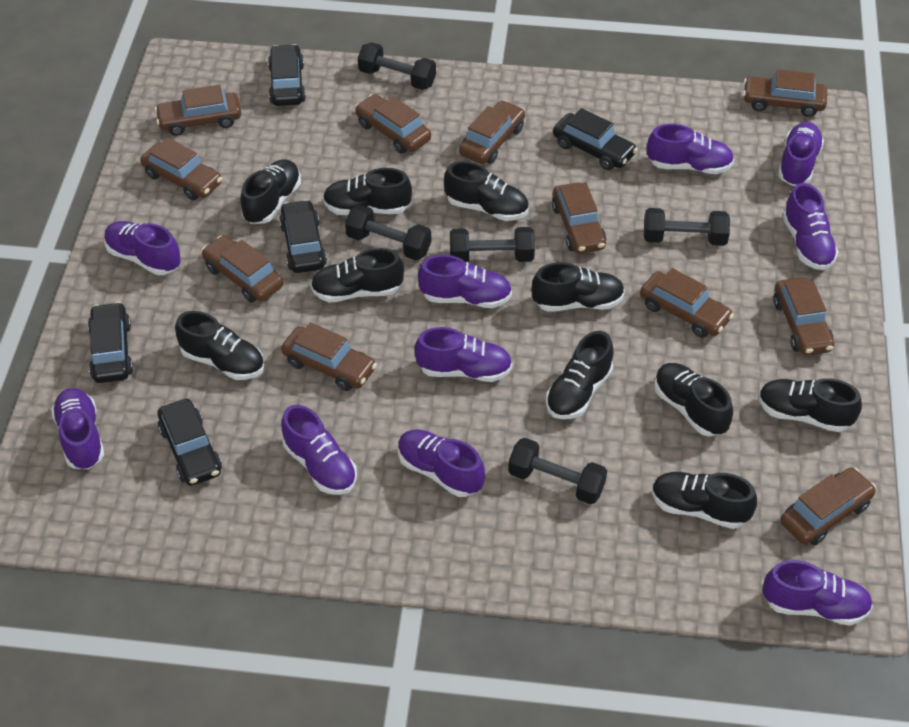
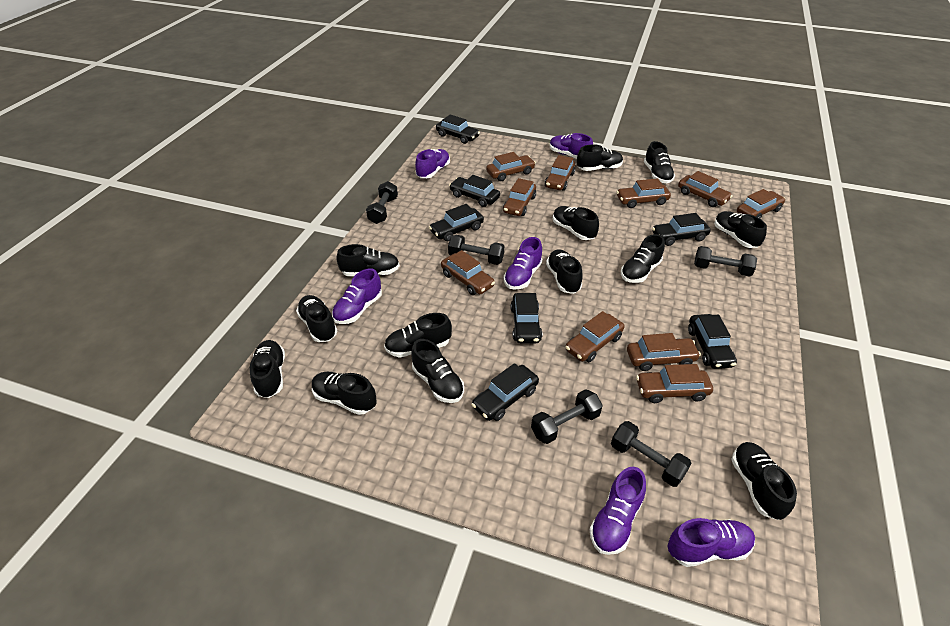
black car: 5 -> 7
black shoe: 10 -> 13
brown car: 11 -> 10
purple shoe: 10 -> 6

